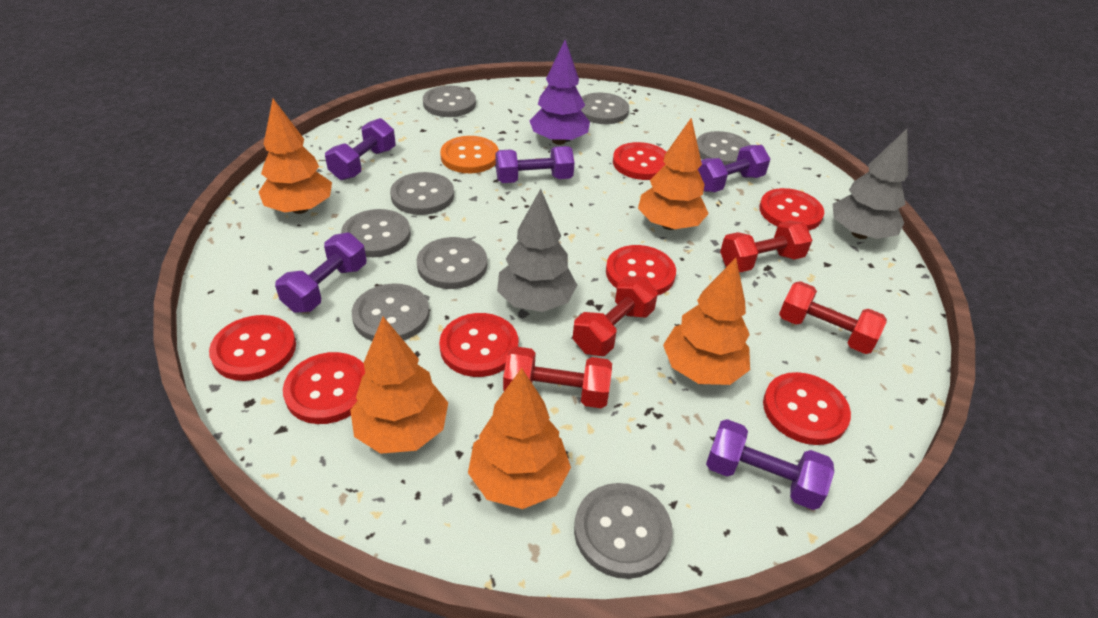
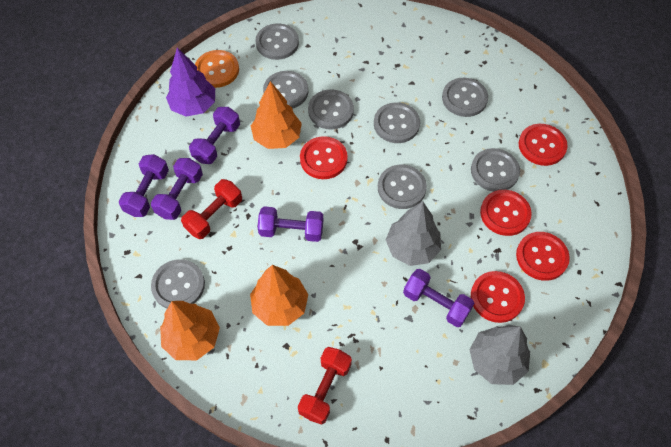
orange tree: 5 -> 3
red button: 7 -> 5
red dumbbell: 4 -> 2

